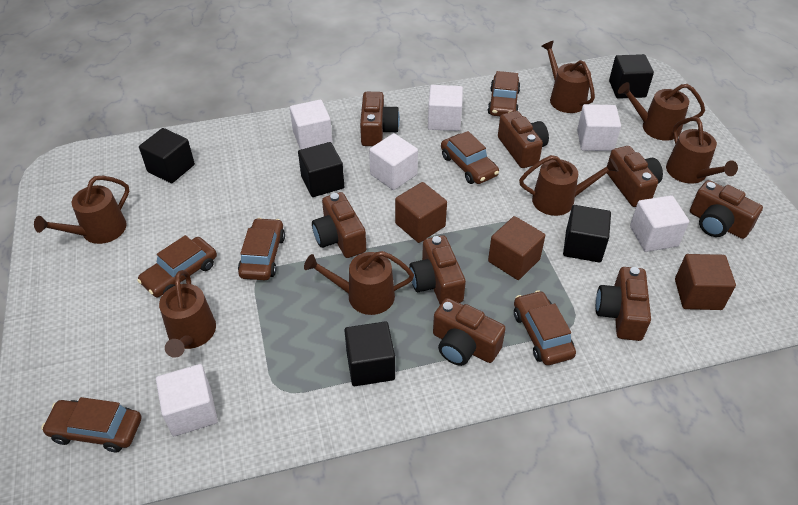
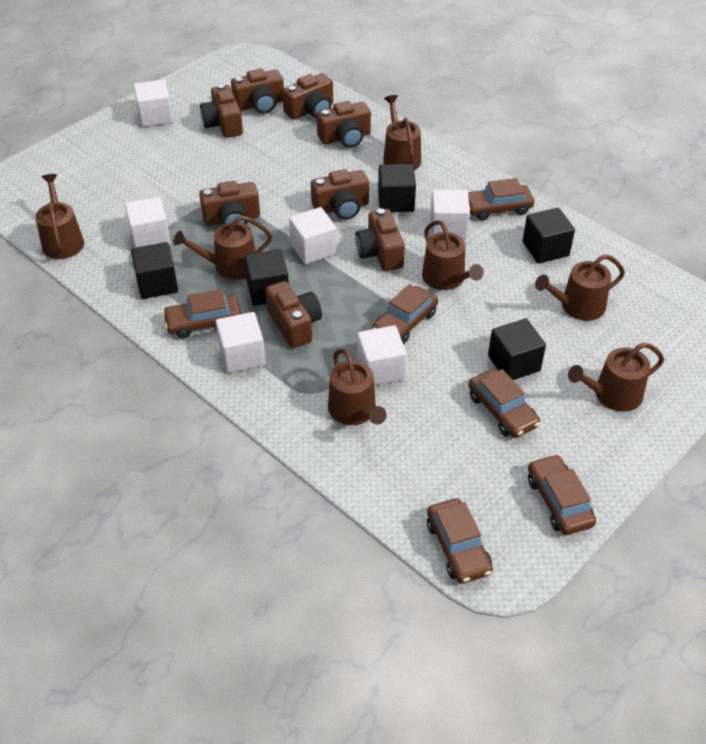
brown cube: 3 -> 0

